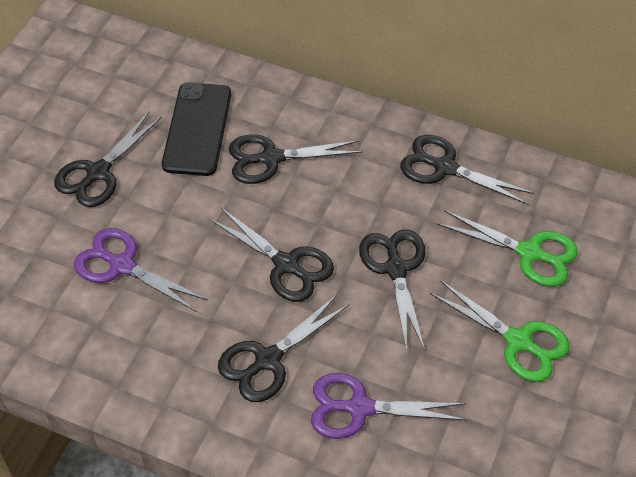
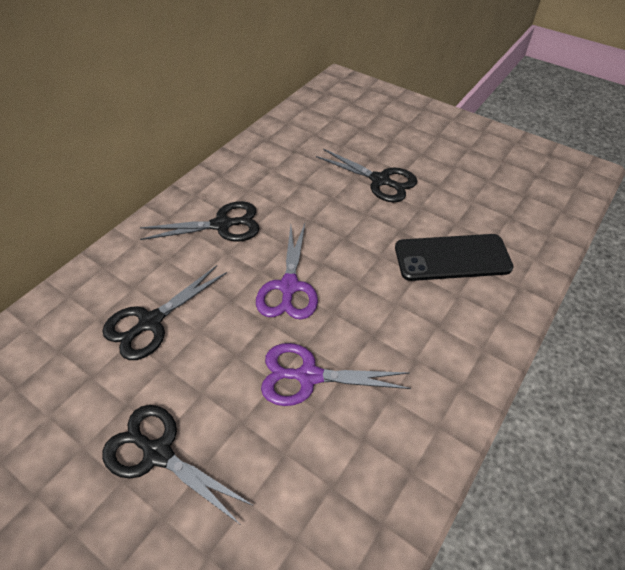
black scissors: 6 -> 4
green scissors: 2 -> 0

